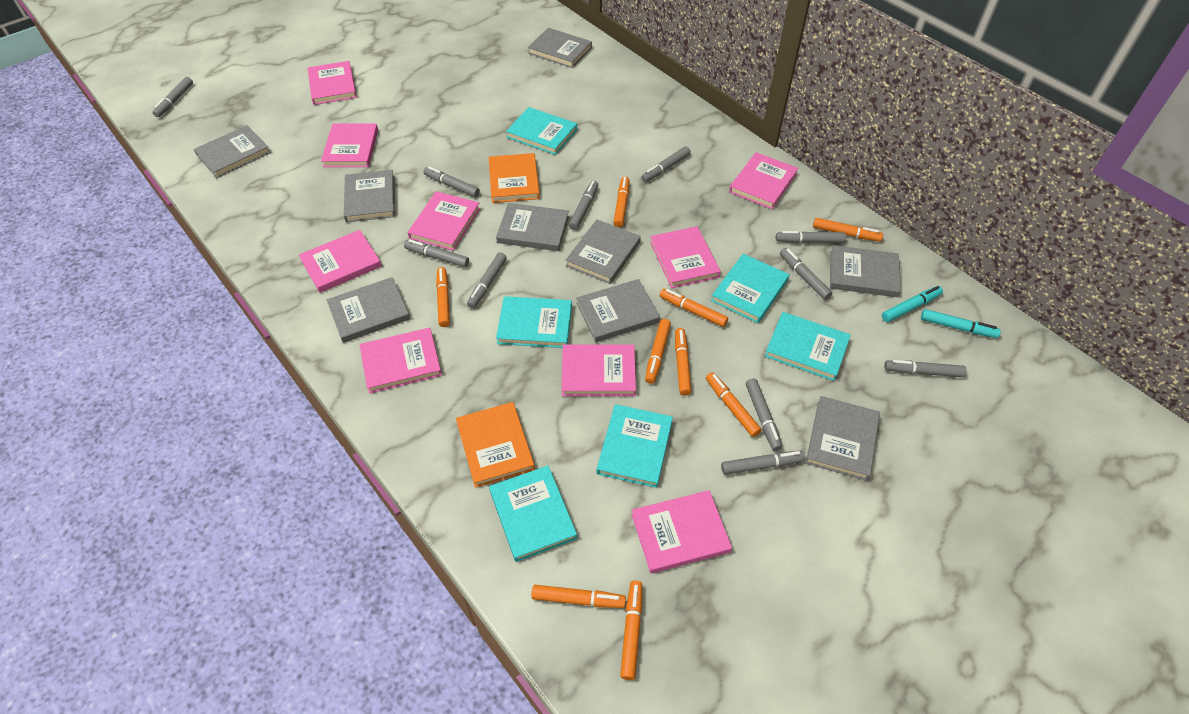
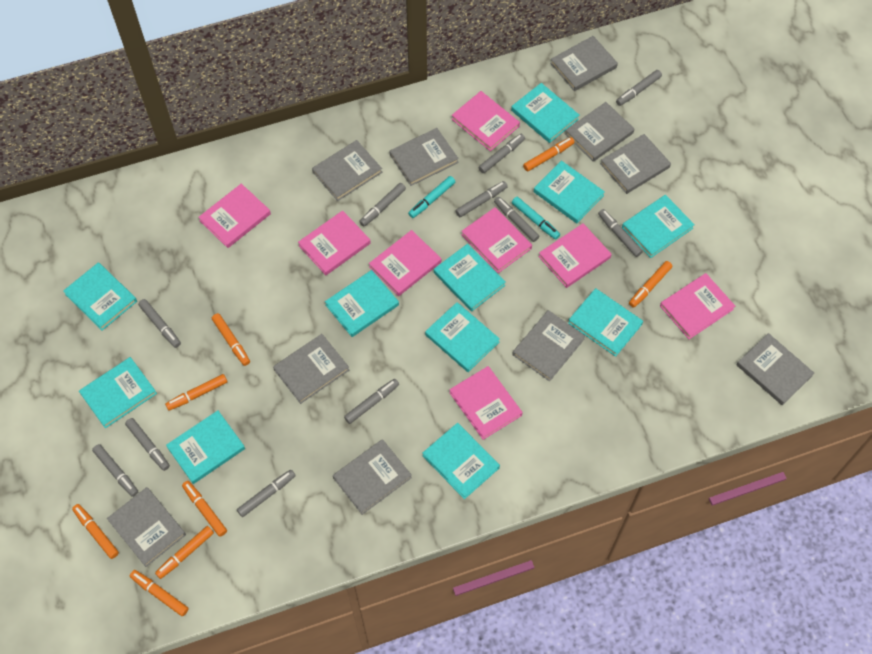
grey book: 9 -> 10
orange book: 2 -> 0
orange marker: 9 -> 8
pink book: 9 -> 8
turquoise book: 6 -> 11

